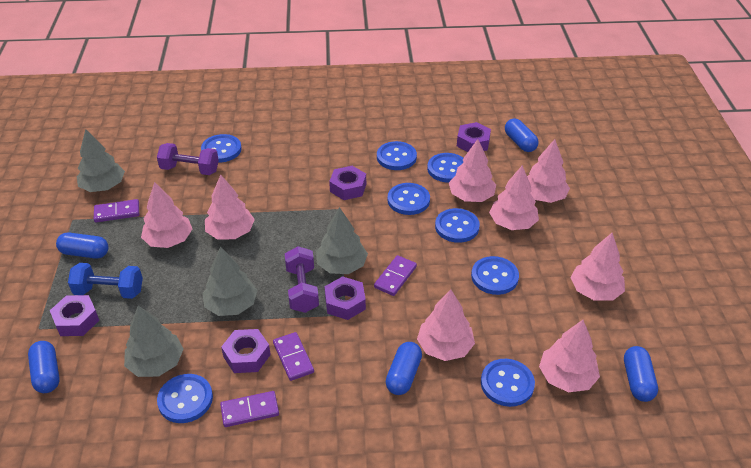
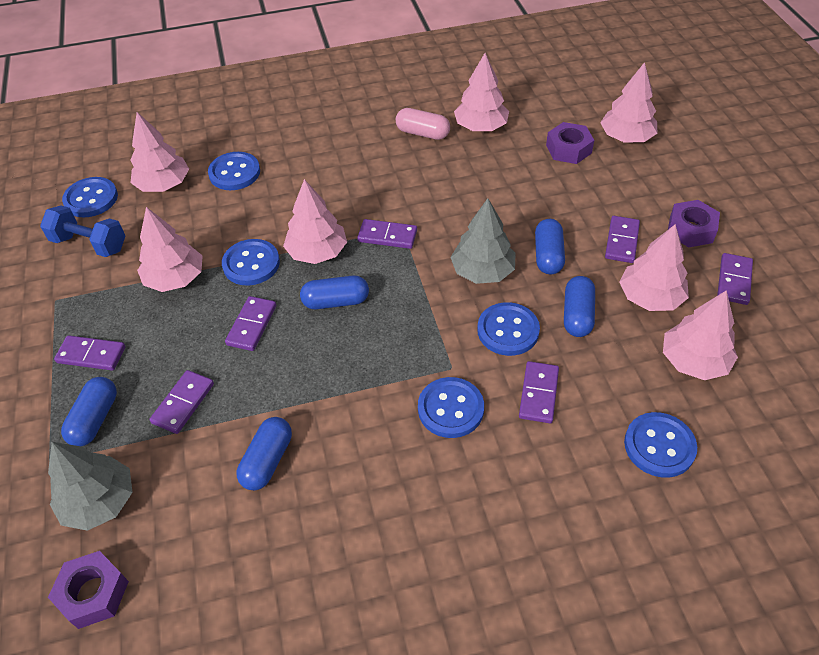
blue button: 8 -> 6
grey tree: 4 -> 2
pink capsule: 0 -> 1
pink tree: 8 -> 7
purple domino: 4 -> 7
purple dumbbell: 2 -> 0
purple nut: 5 -> 3

